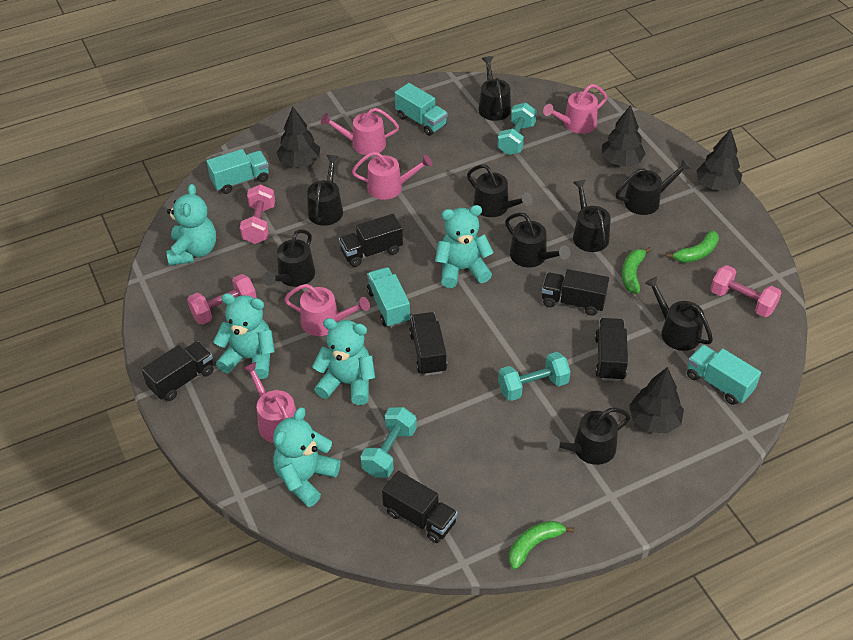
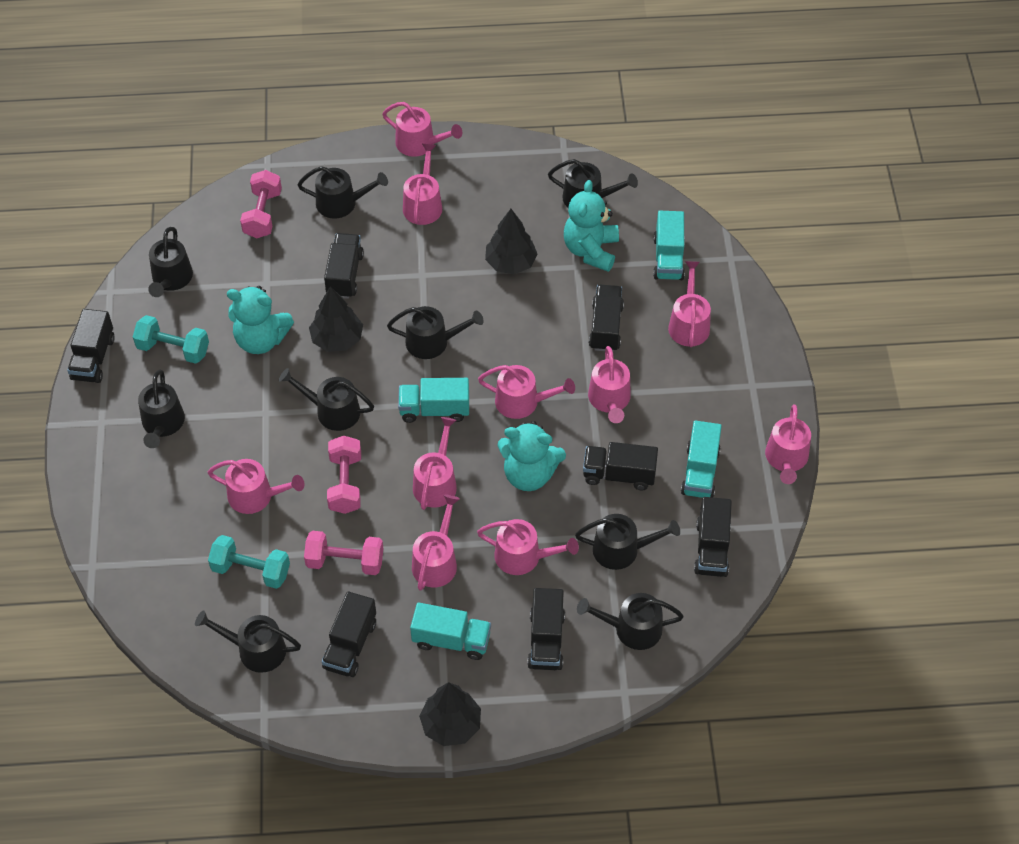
black tree: 4 -> 3
black truck: 6 -> 7
green banana: 3 -> 0
pink watering can: 5 -> 10
turquoise dumbbell: 3 -> 2
turquoise teddy bear: 5 -> 3

